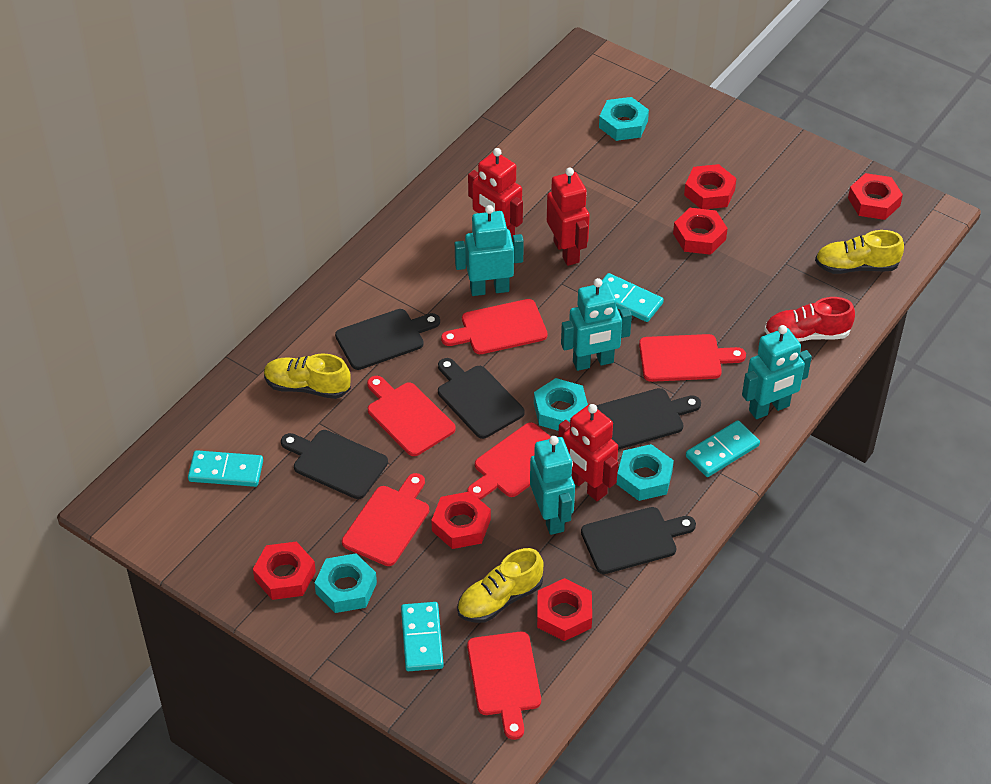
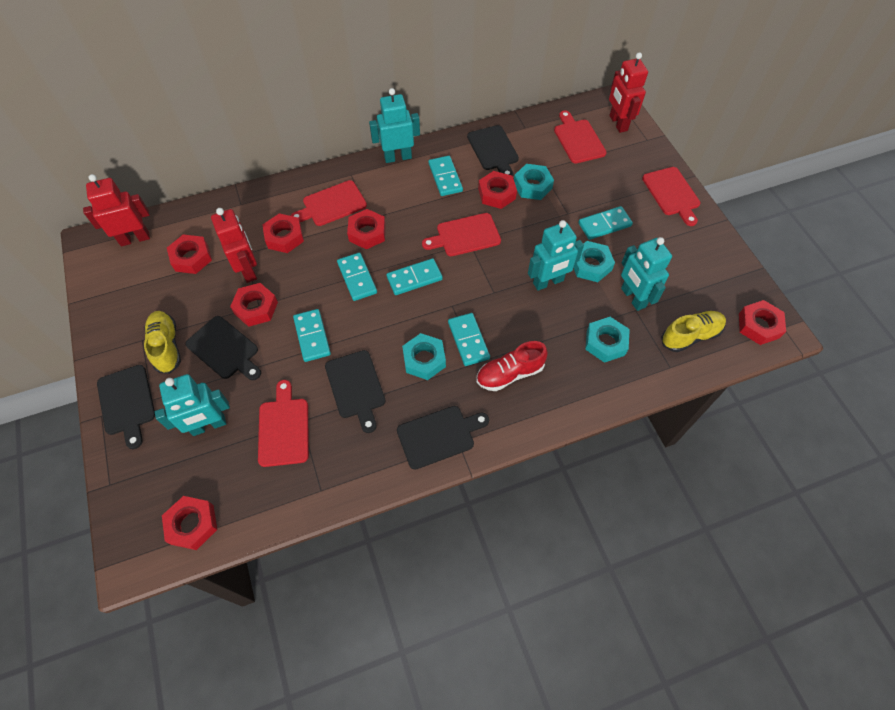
red cutting board: 6 -> 5
red nut: 6 -> 7
turquoise domino: 4 -> 6
yellow shoe: 3 -> 2

